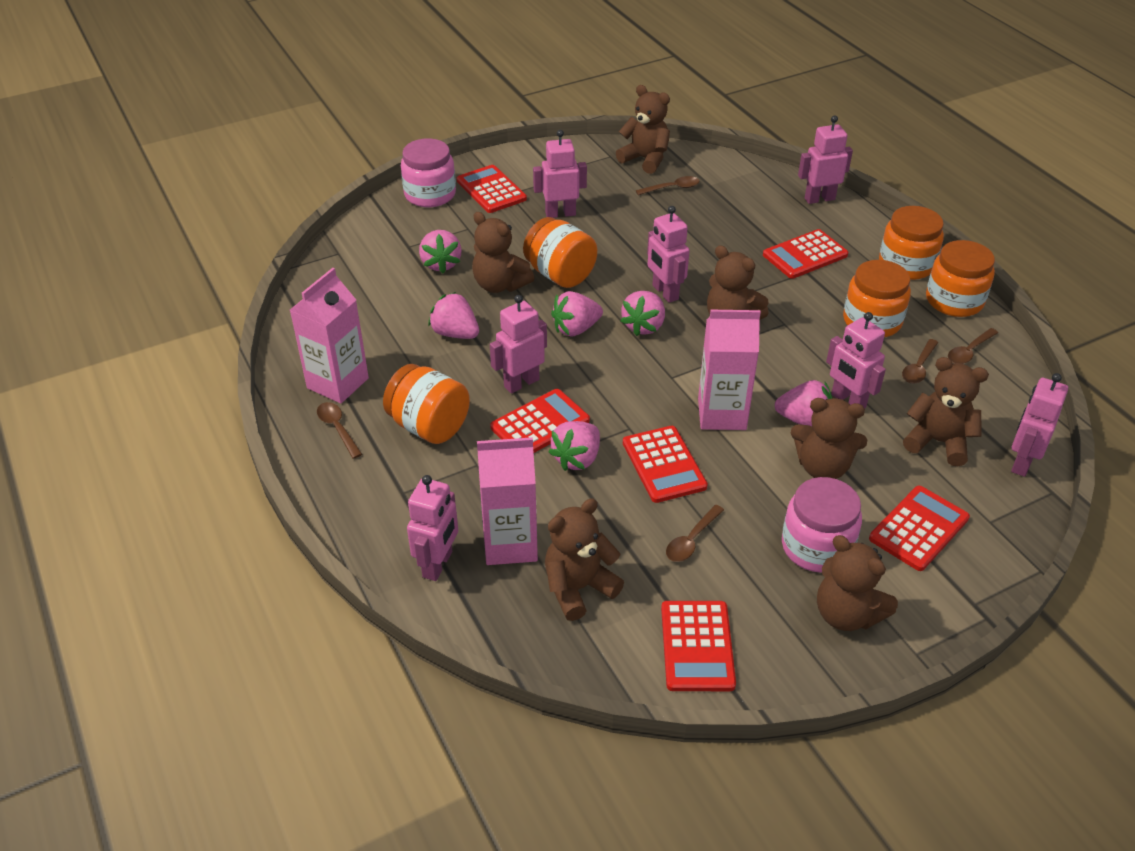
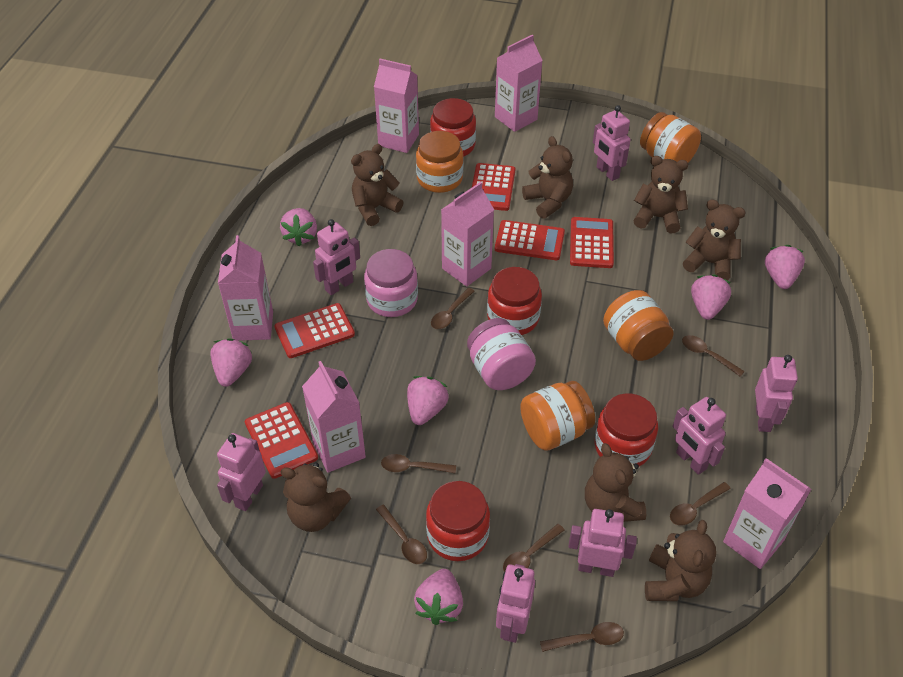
brown spoon: 5 -> 7
orange jar: 5 -> 4
pink carton: 3 -> 6
red calculator: 6 -> 5
red jar: 0 -> 4

